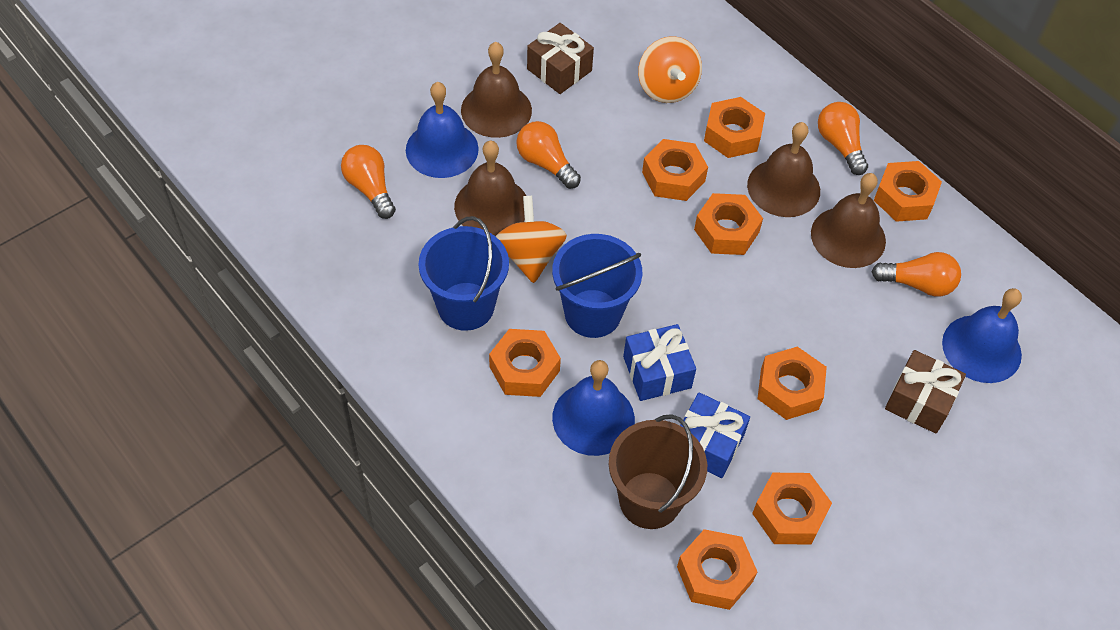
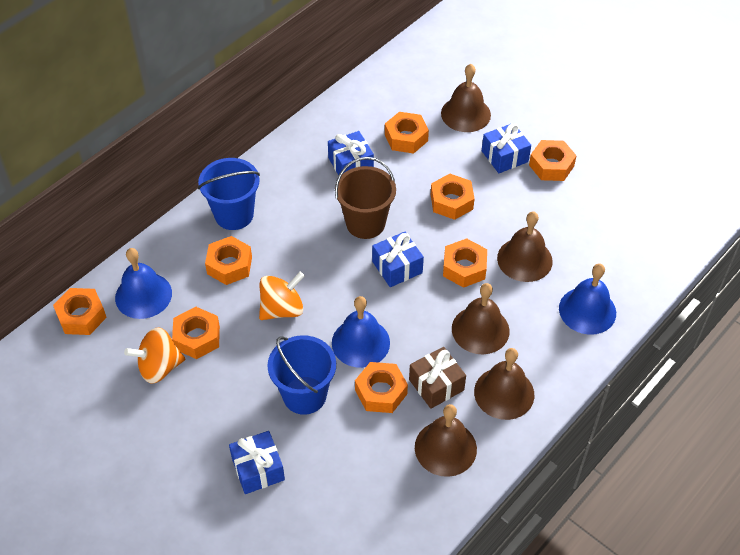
blue gift: 2 -> 4
brown bell: 4 -> 5
brown gift: 2 -> 1
orange light bulb: 4 -> 0

